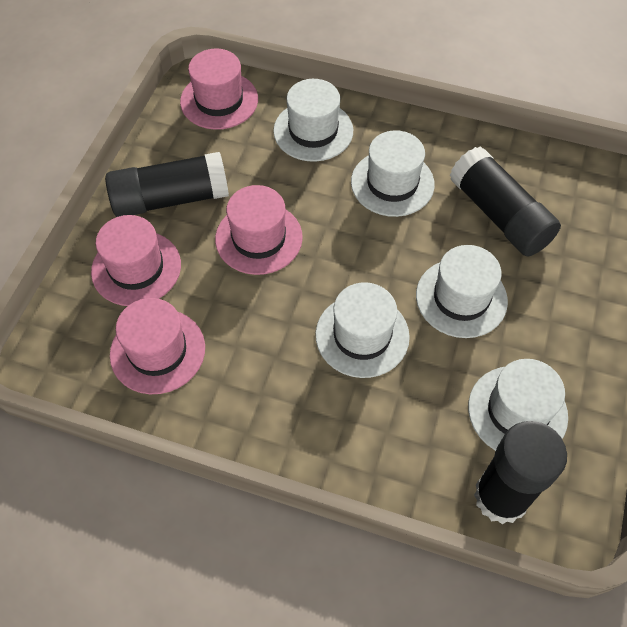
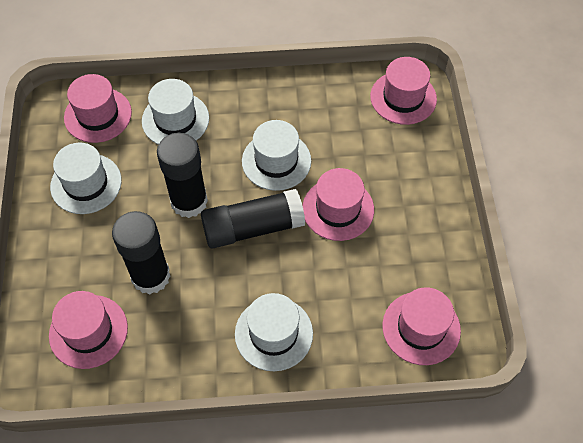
pink hat: 4 -> 5
white hat: 5 -> 4

